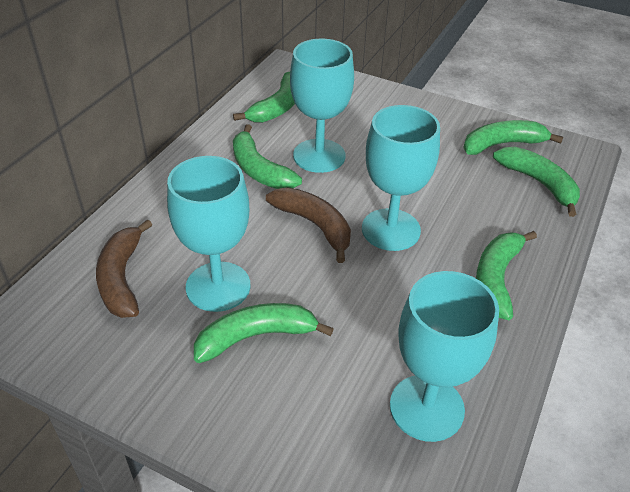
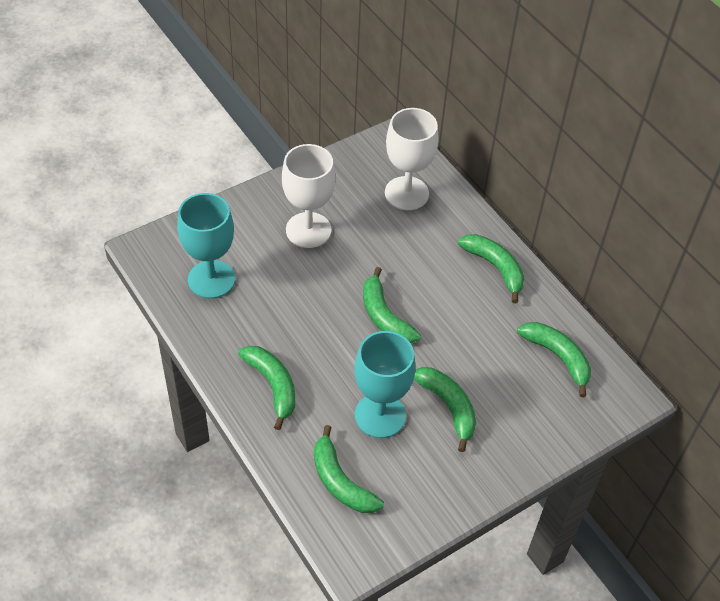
brown banana: 2 -> 0
turquoise goblet: 4 -> 2
white goblet: 0 -> 2

